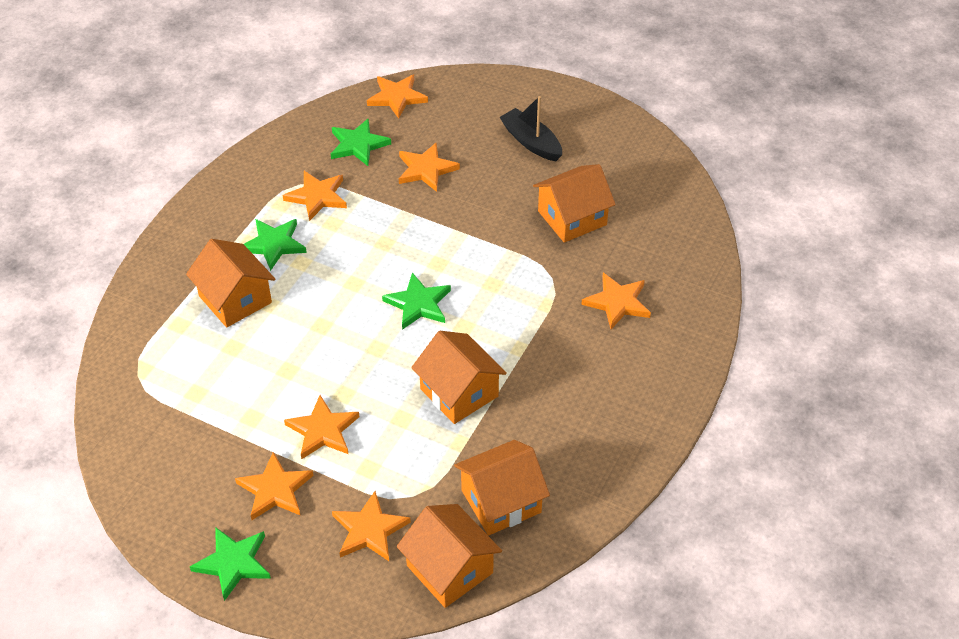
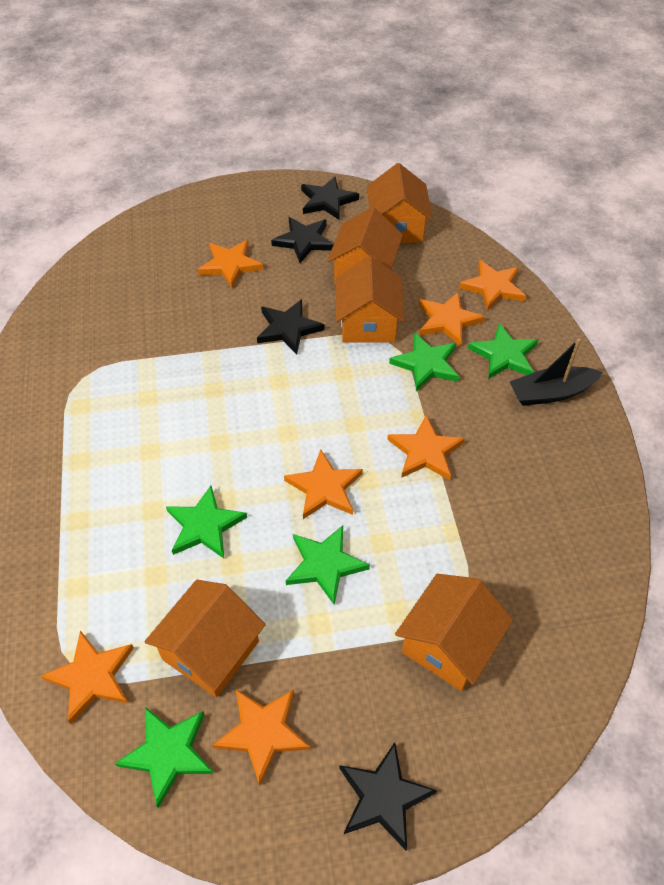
black star: 0 -> 4
green star: 4 -> 5

